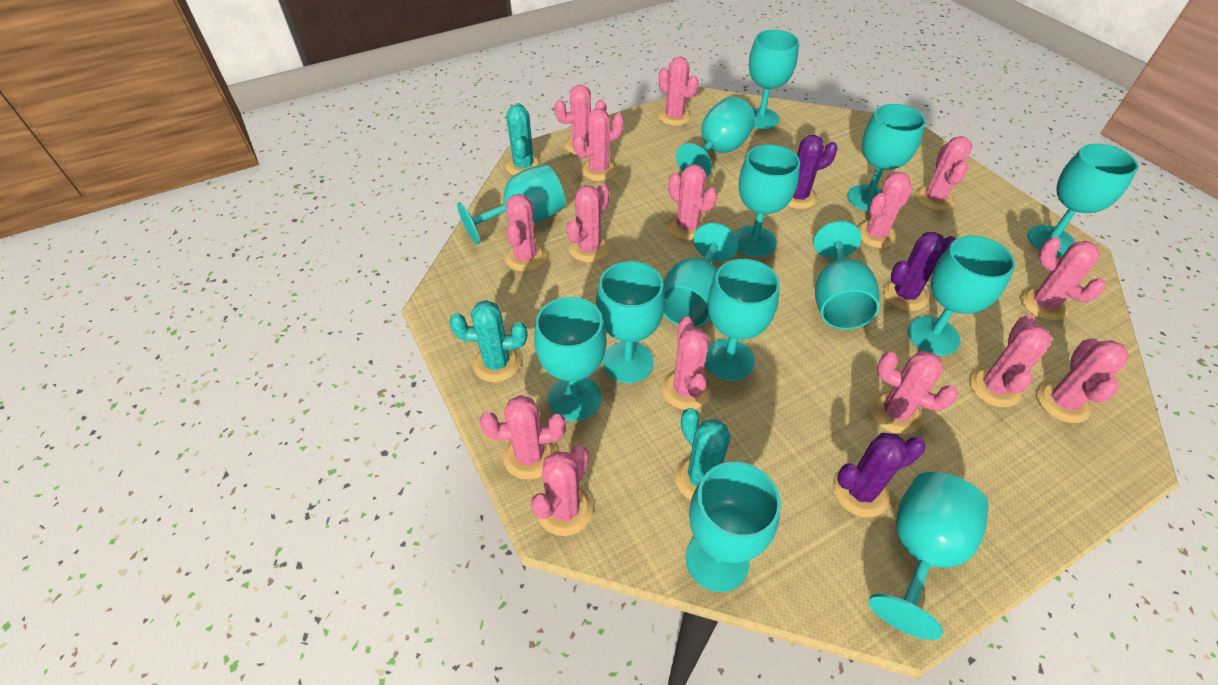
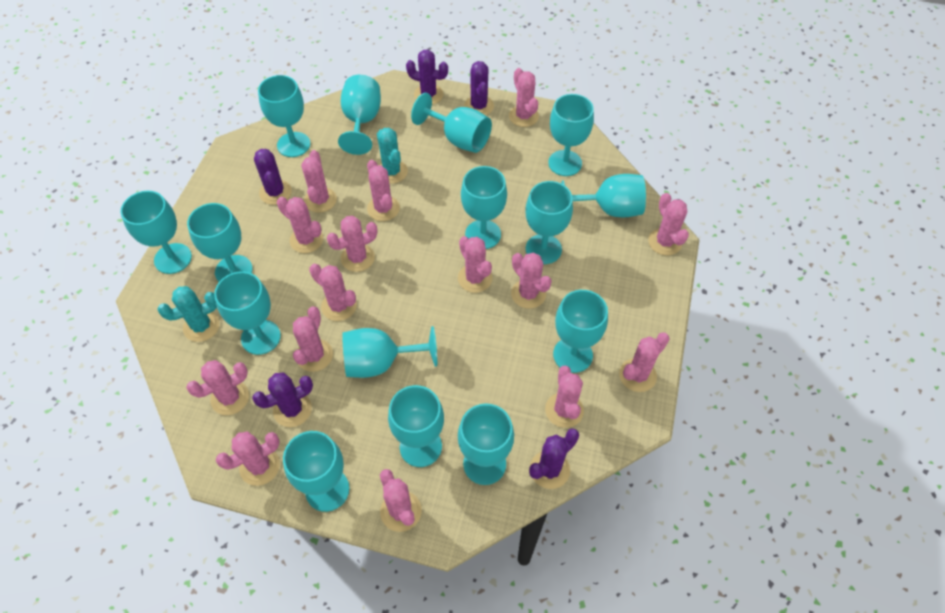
purple cactus: 3 -> 5
turquoise cactus: 3 -> 2
turquoise goblet: 14 -> 15

